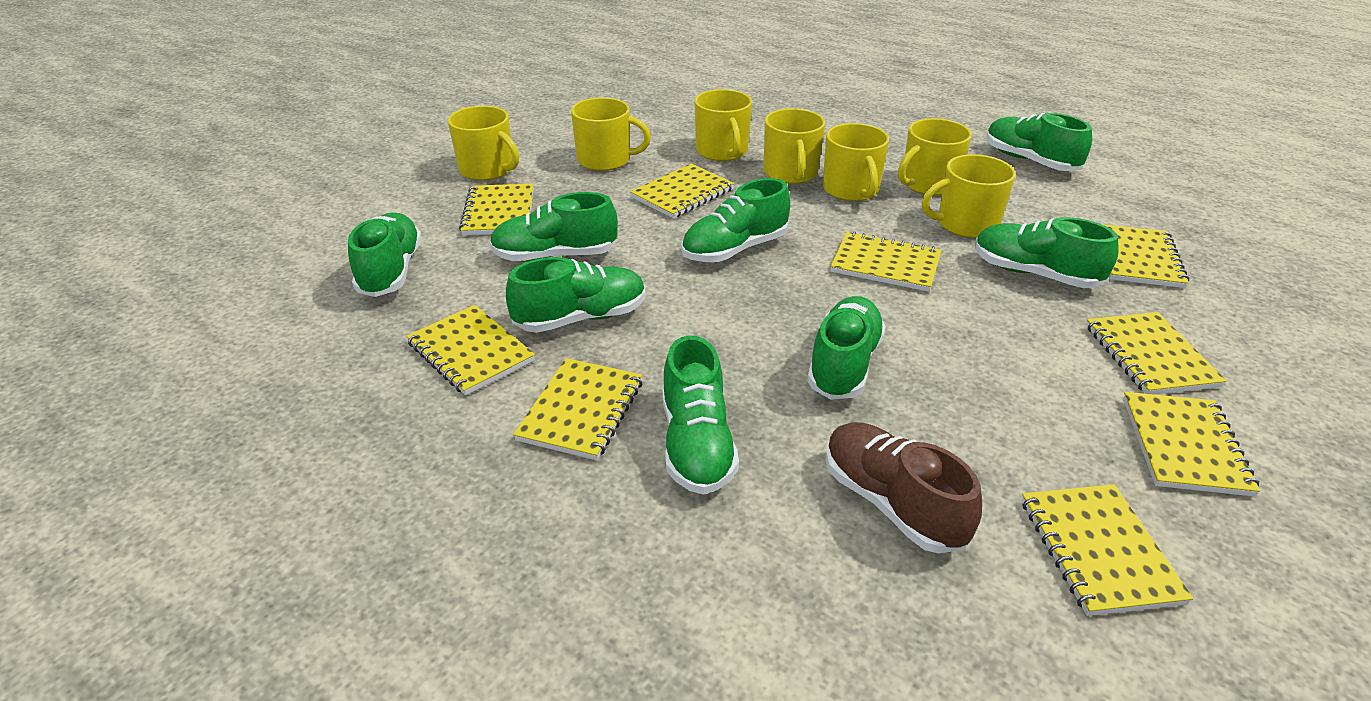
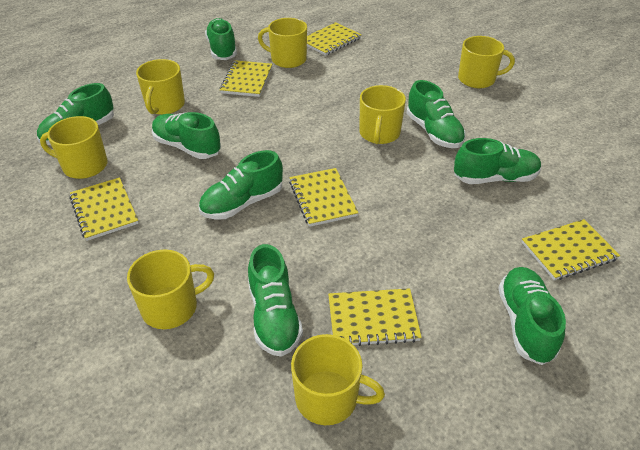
brown shoe: 1 -> 0
yellow notebook: 9 -> 6

